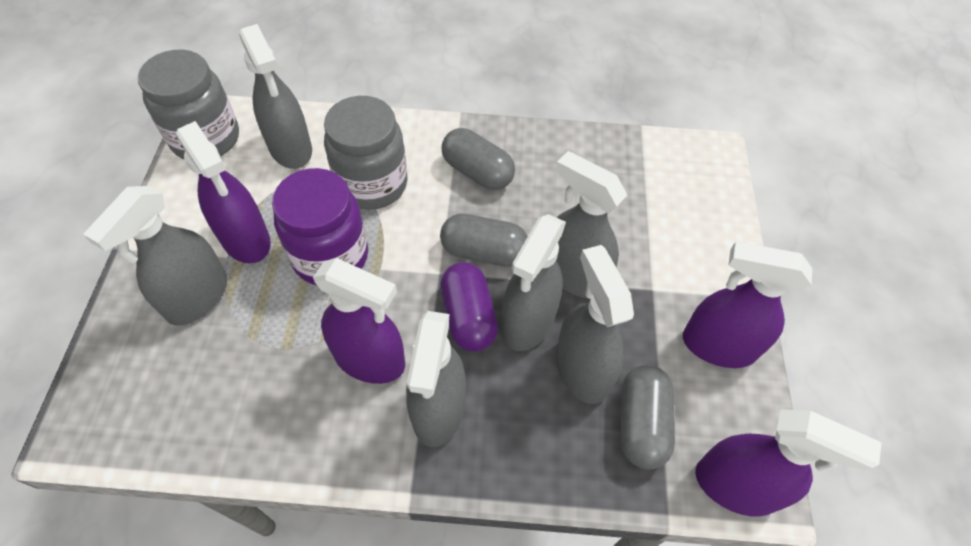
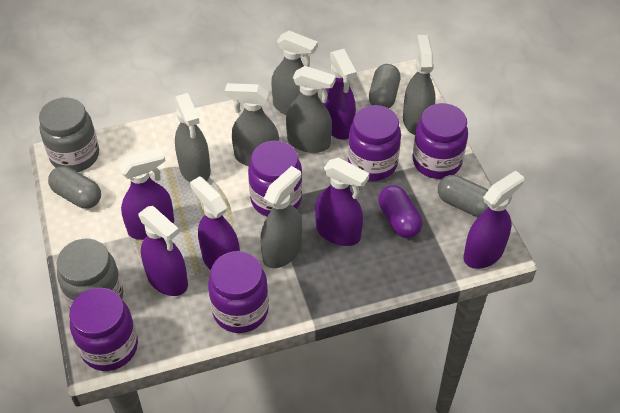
purple jar: 1 -> 5
purple spray bottle: 4 -> 6

